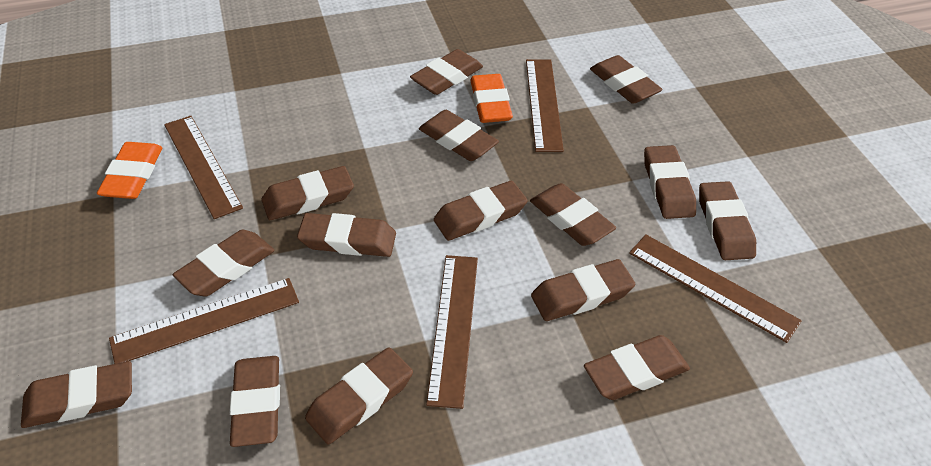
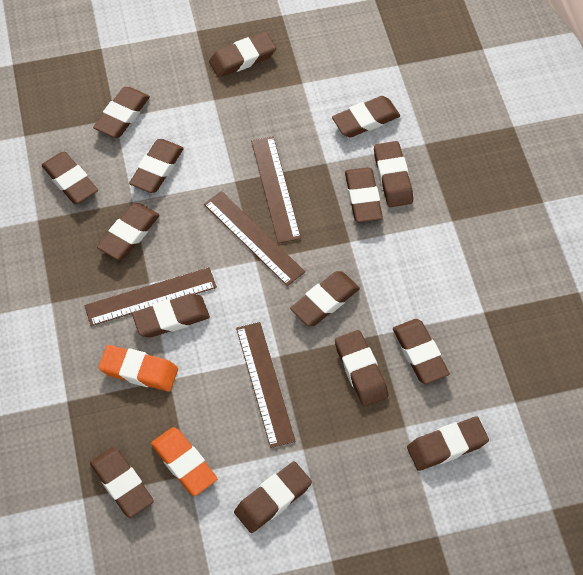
brown ruler: 5 -> 4

